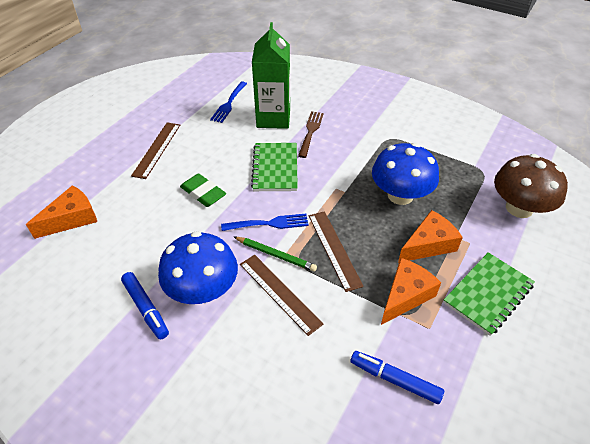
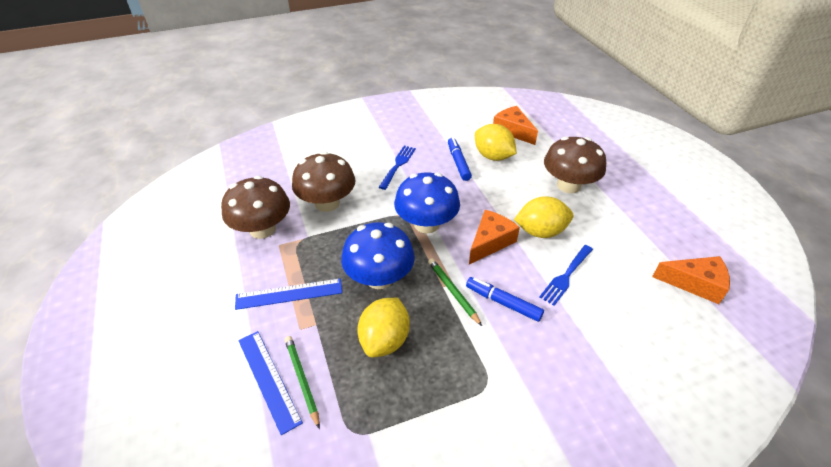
blue ruler: 0 -> 2
brown fork: 1 -> 0
brown mushroom: 1 -> 3
brown ruler: 3 -> 0
green carton: 1 -> 0
green eraser: 1 -> 0
green notebook: 2 -> 0
green pencil: 1 -> 2
yellow lemon: 0 -> 3

